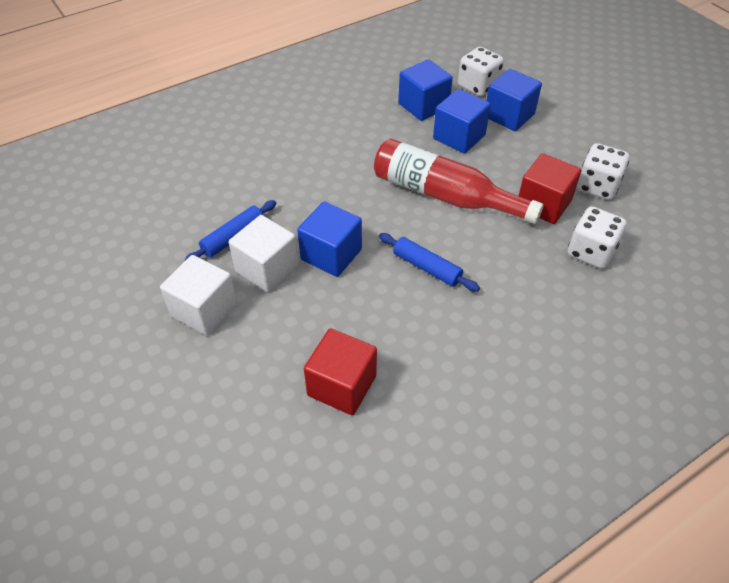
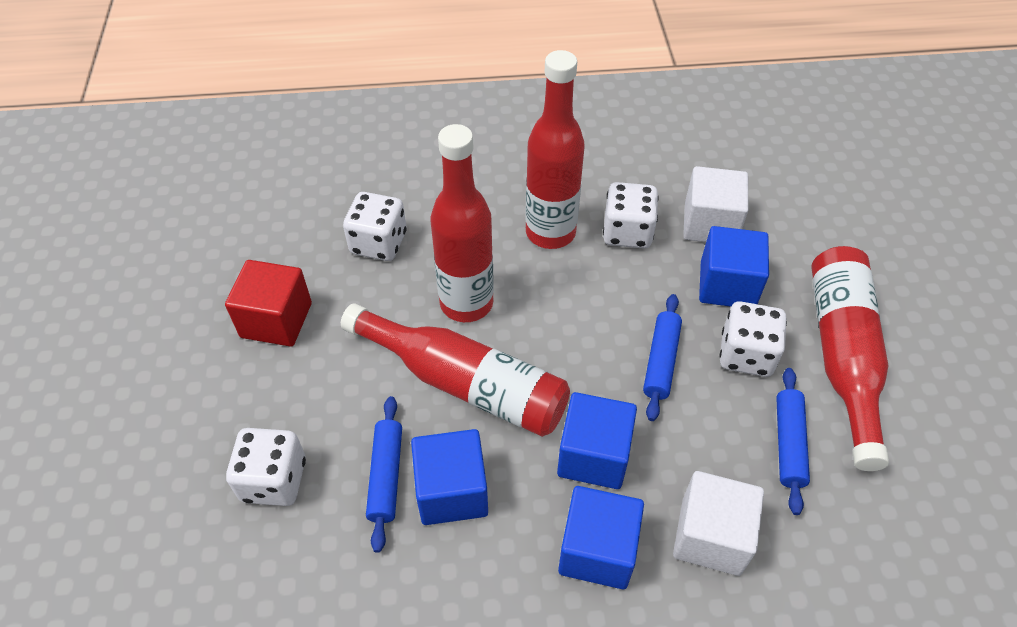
blue rolling pin: 2 -> 3
red bottle: 1 -> 4
red cube: 2 -> 1
white dice: 3 -> 4

